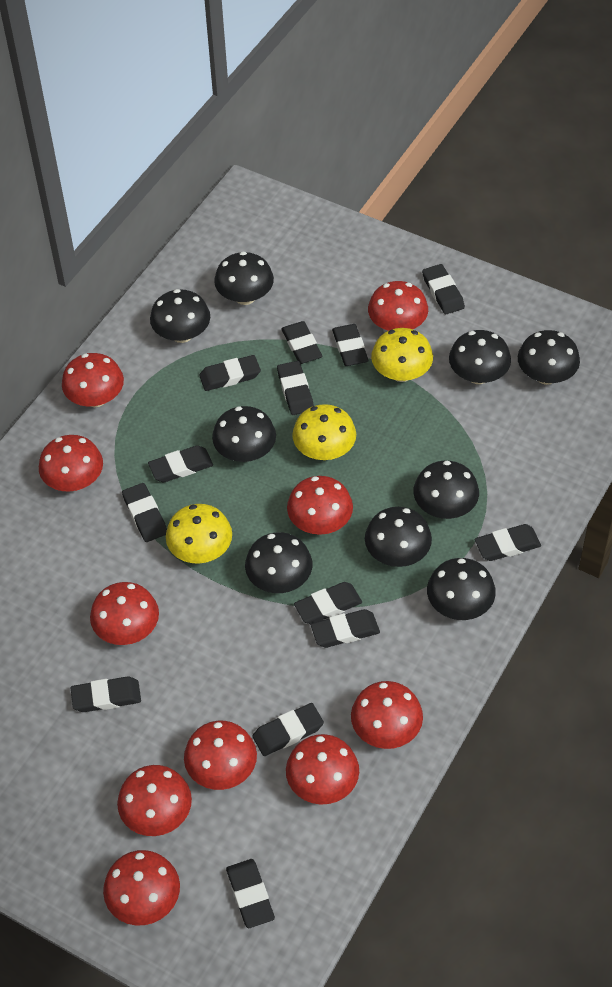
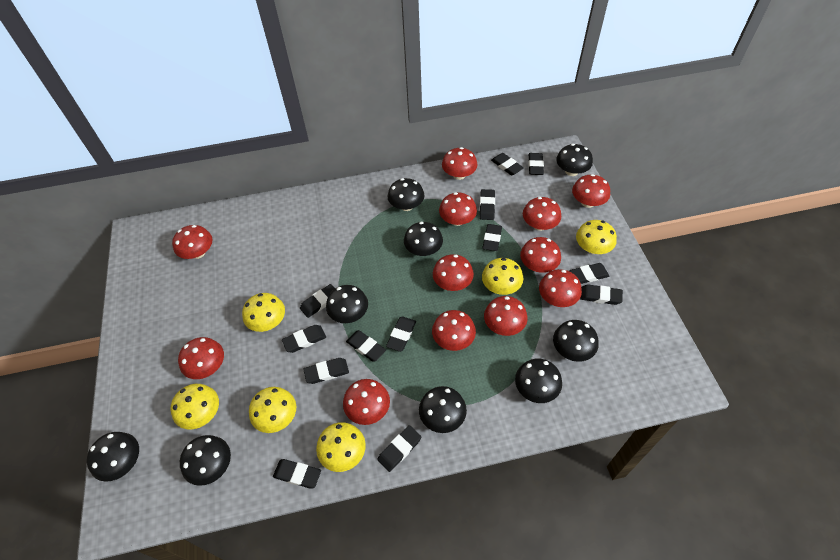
red mushroom: 10 -> 12
yellow mushroom: 3 -> 6

